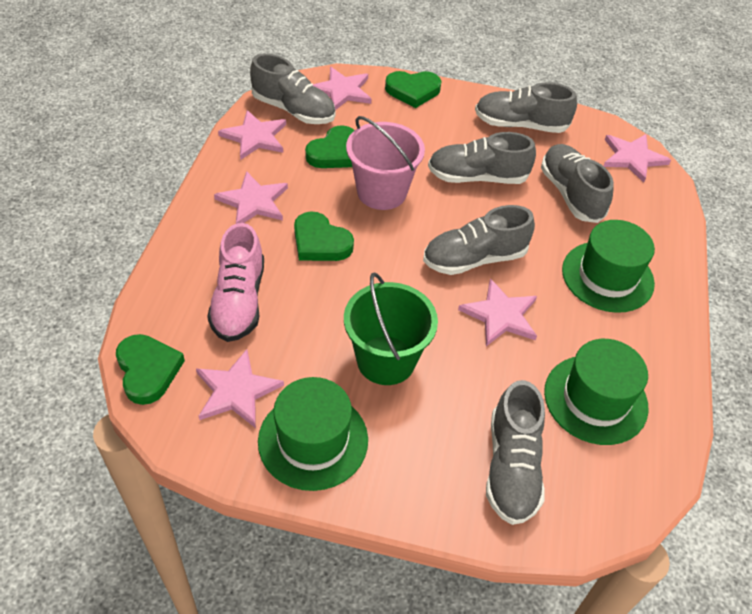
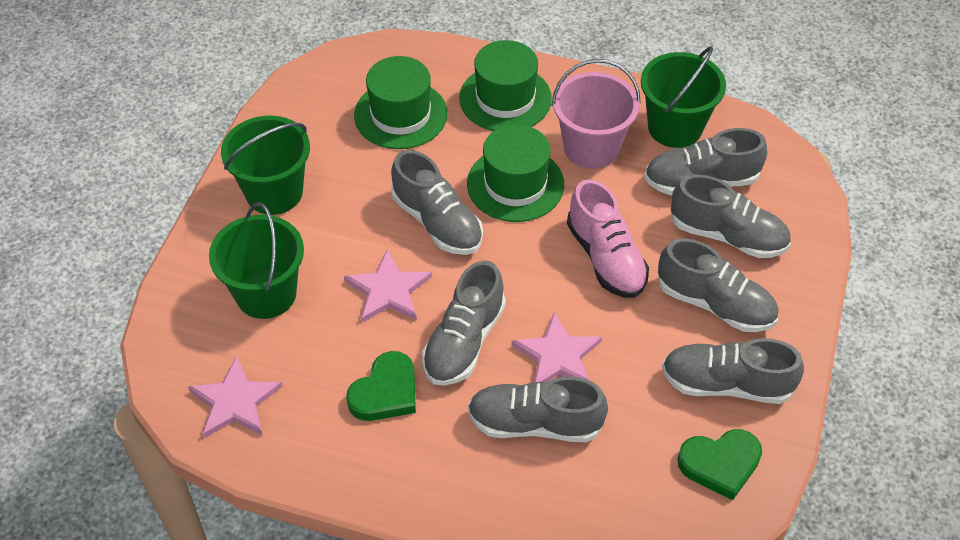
green bucket: 1 -> 3
green heart: 4 -> 2
grey shoe: 6 -> 7
pink star: 6 -> 3

